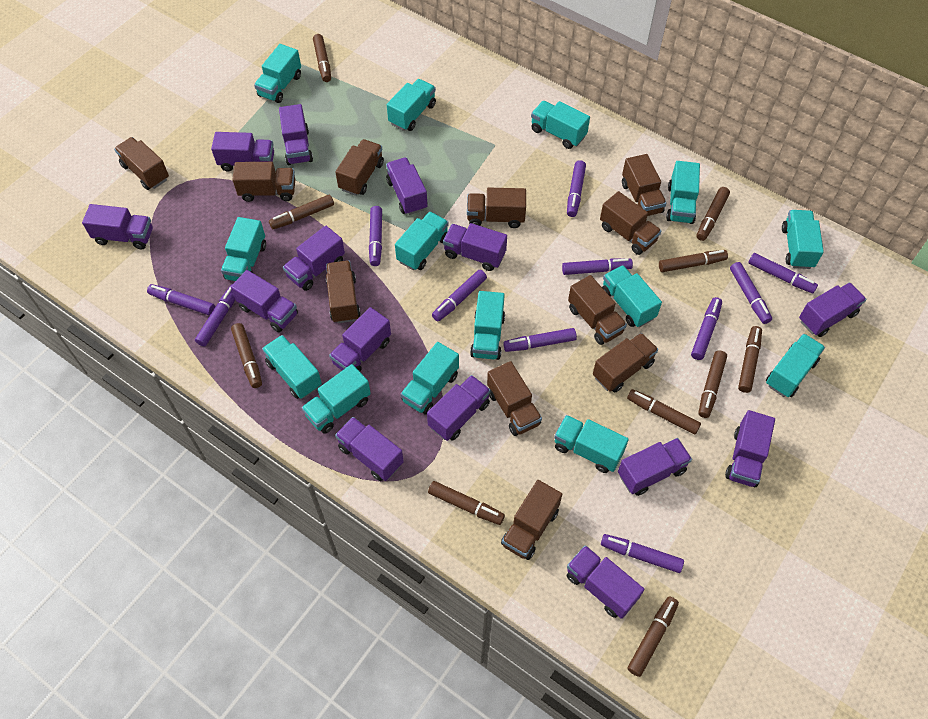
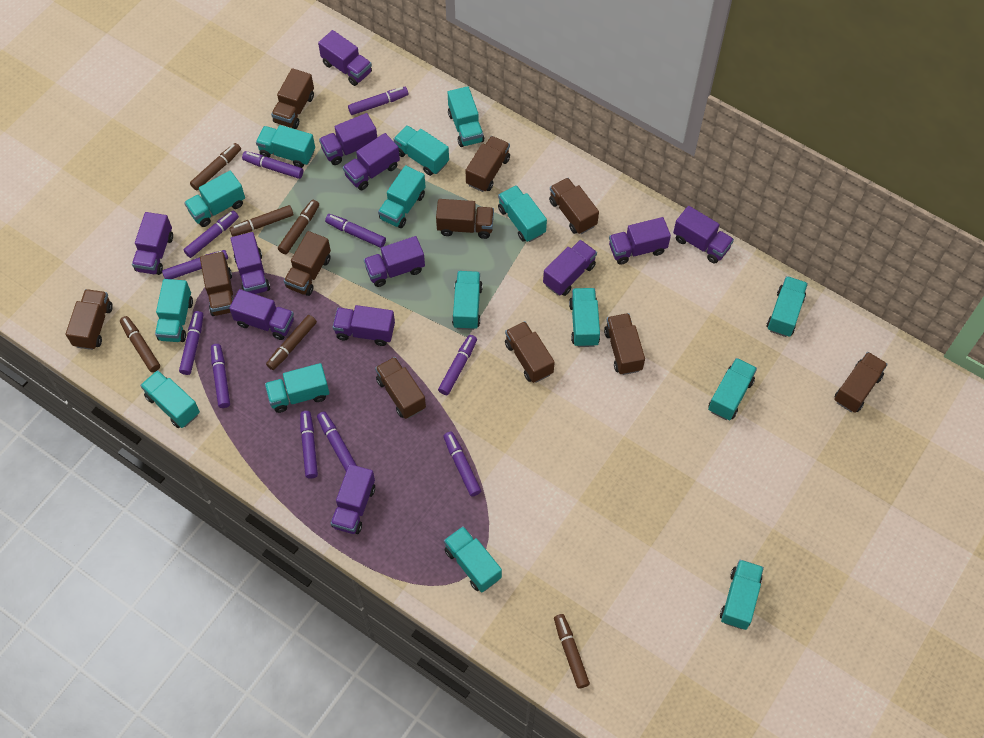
brown marker: 10 -> 6
purple truck: 14 -> 12
turquoise truck: 14 -> 15

